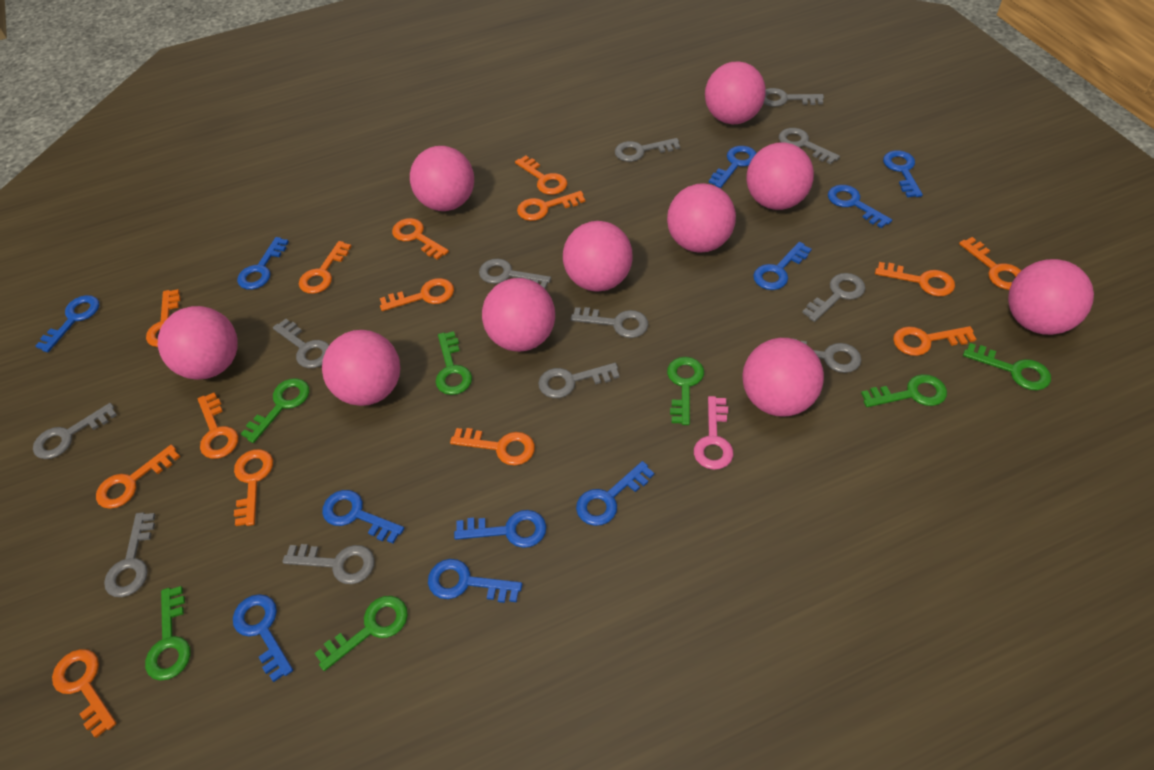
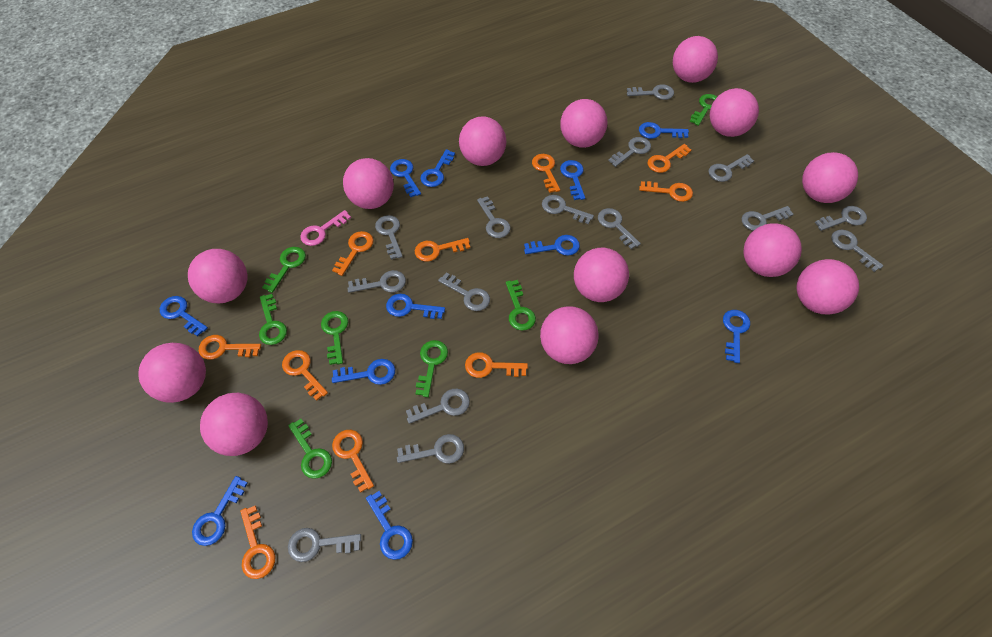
grey key: 12 -> 15
orange key: 14 -> 10
pink ball: 10 -> 13

